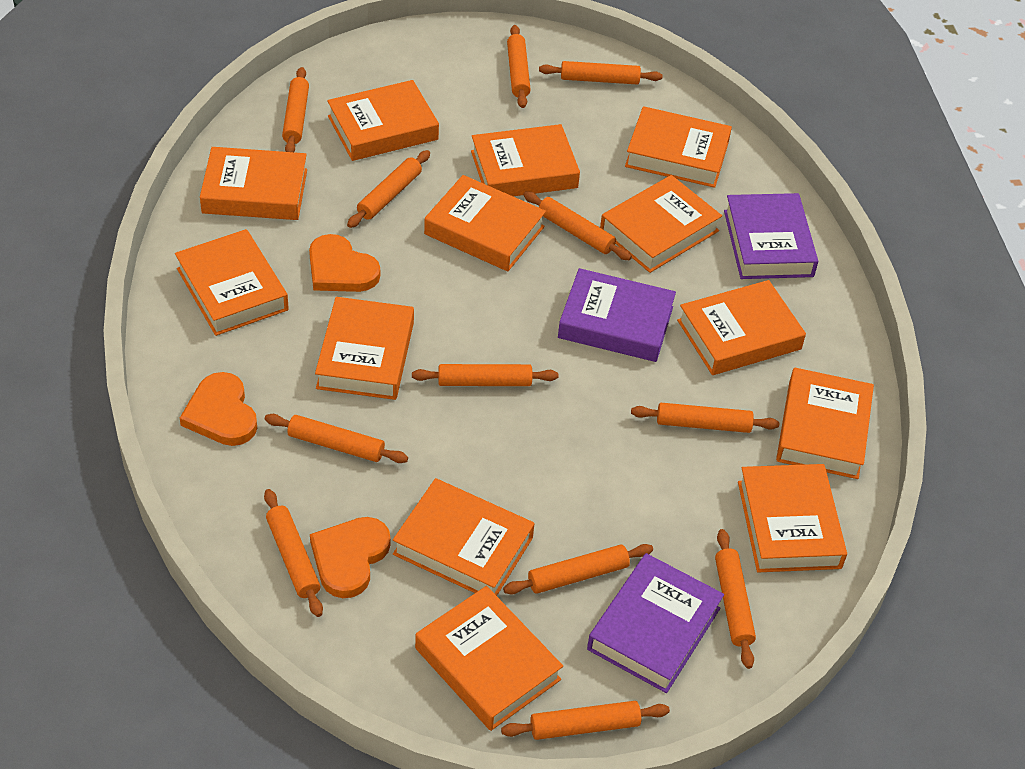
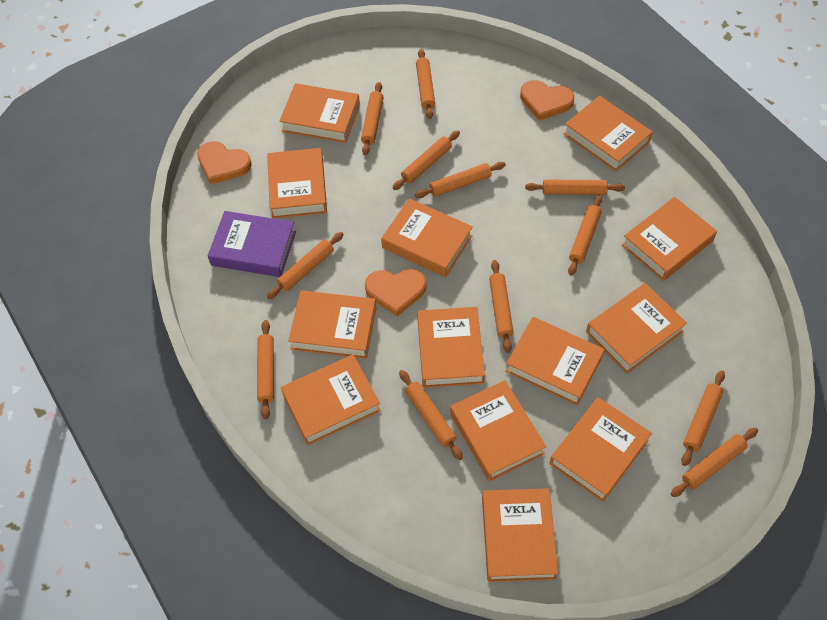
purple book: 3 -> 1

